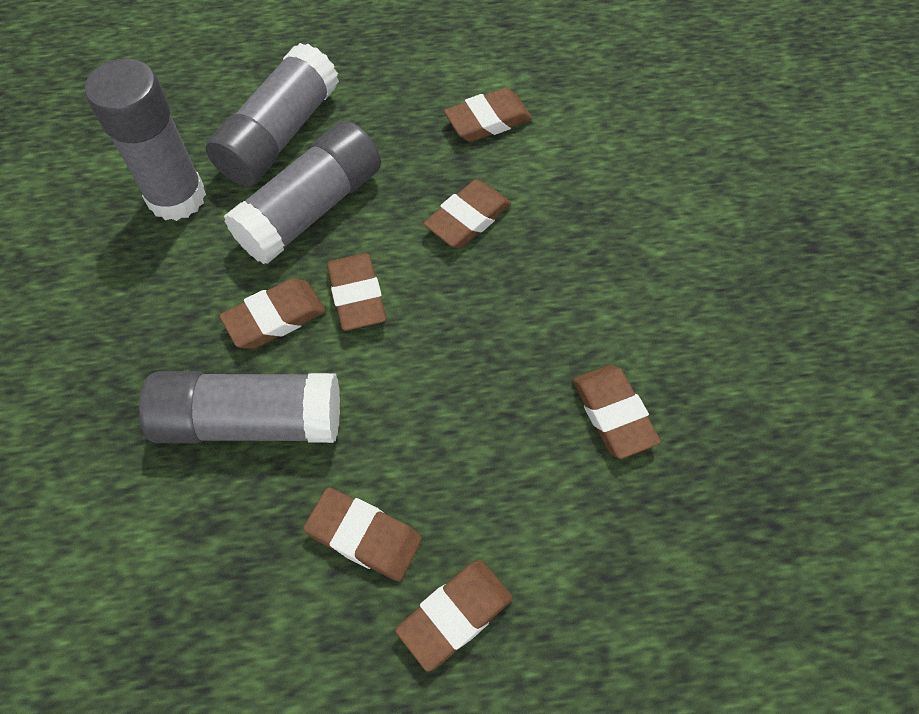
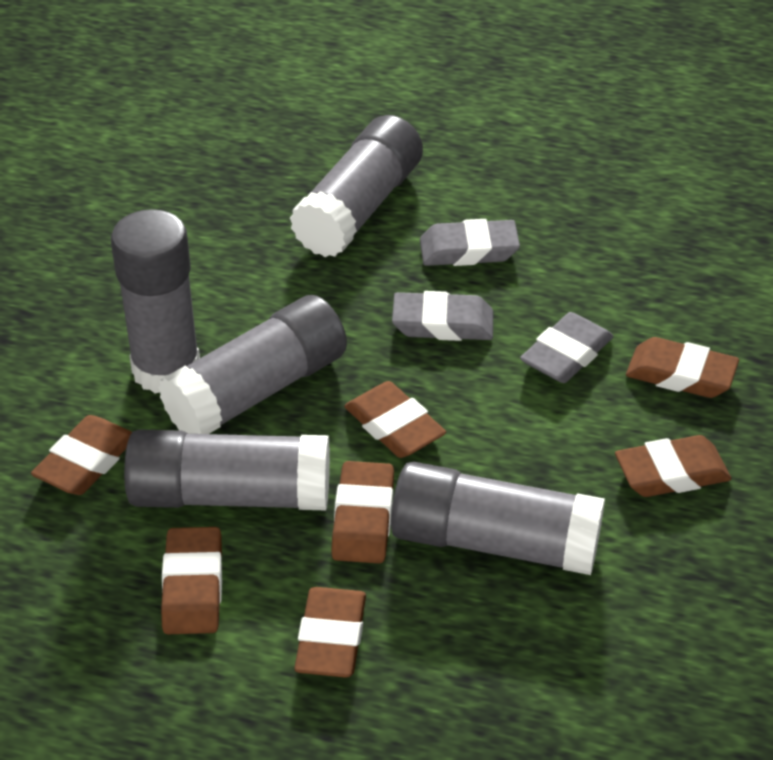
grey eraser: 0 -> 3
grey glue stick: 4 -> 5

